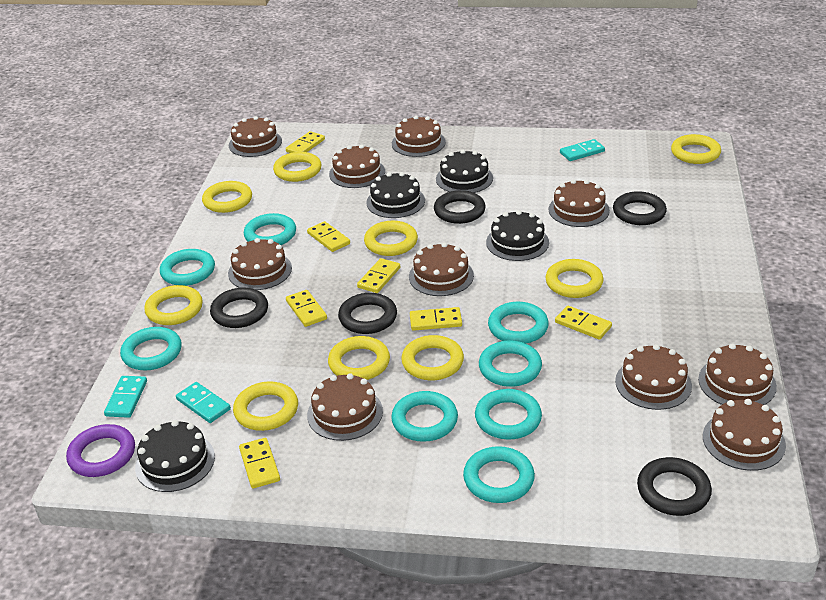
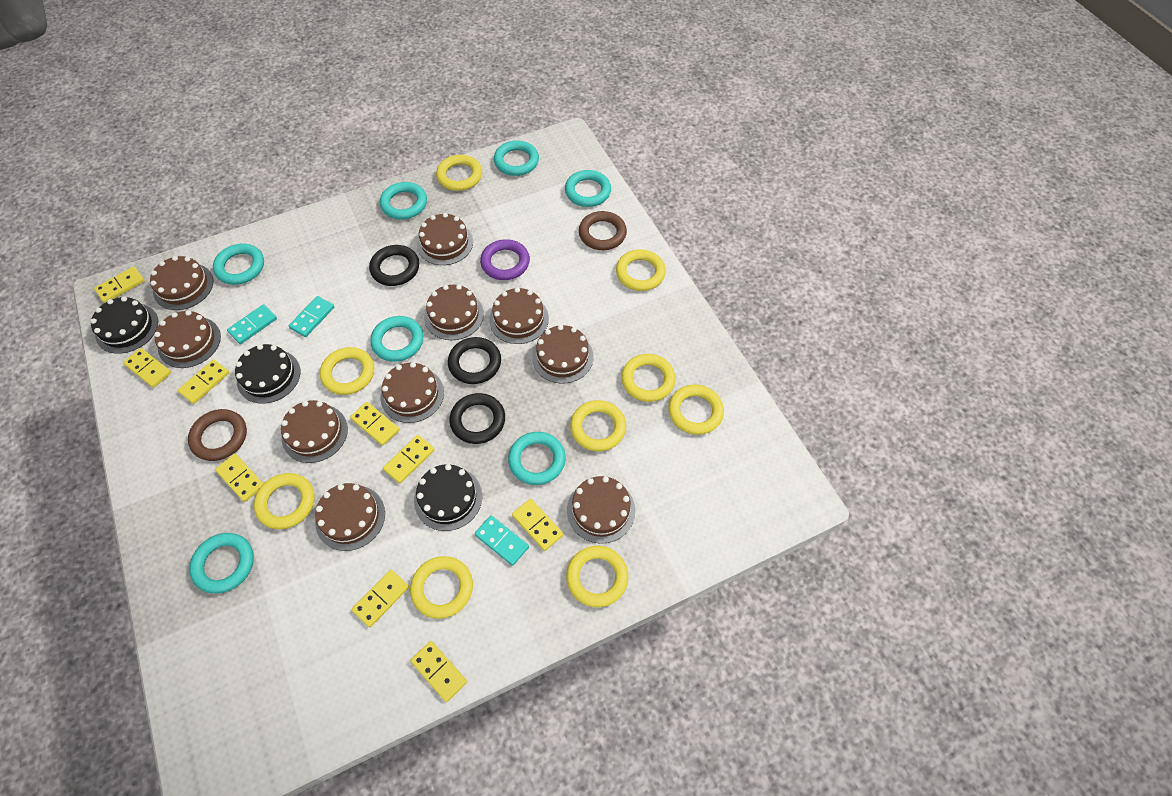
black cake: 4 -> 3
black ring: 5 -> 3
brown ring: 0 -> 2
turquoise ring: 8 -> 7
yellow domino: 7 -> 9

